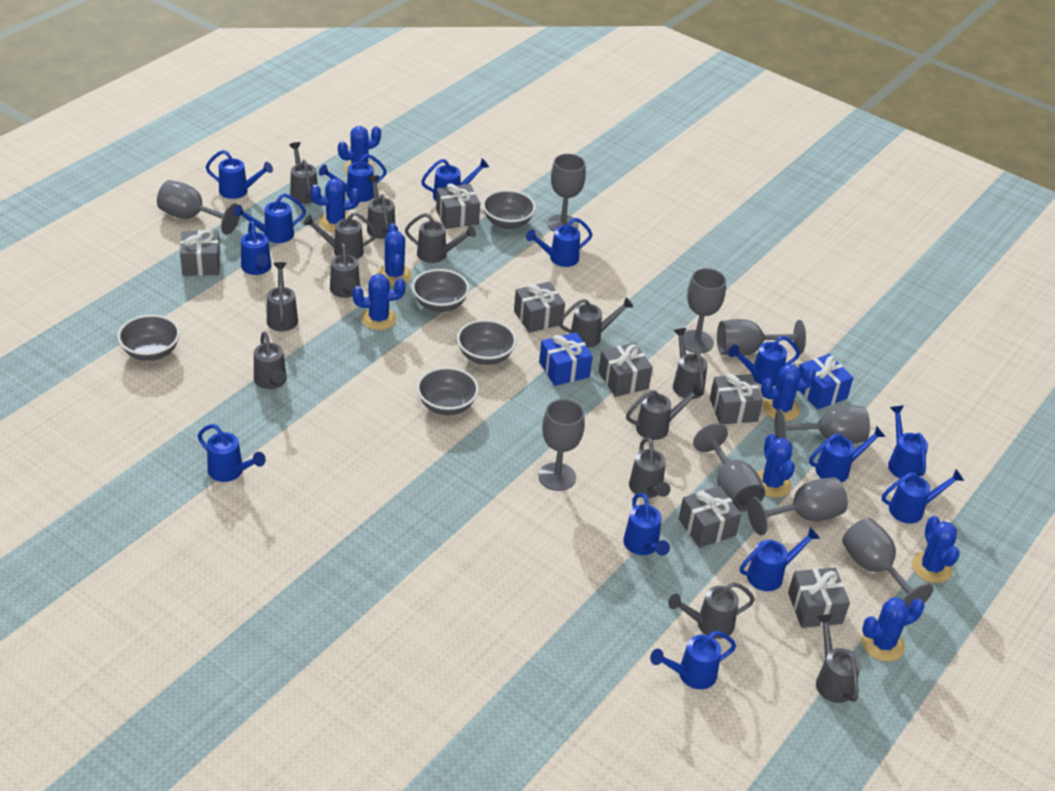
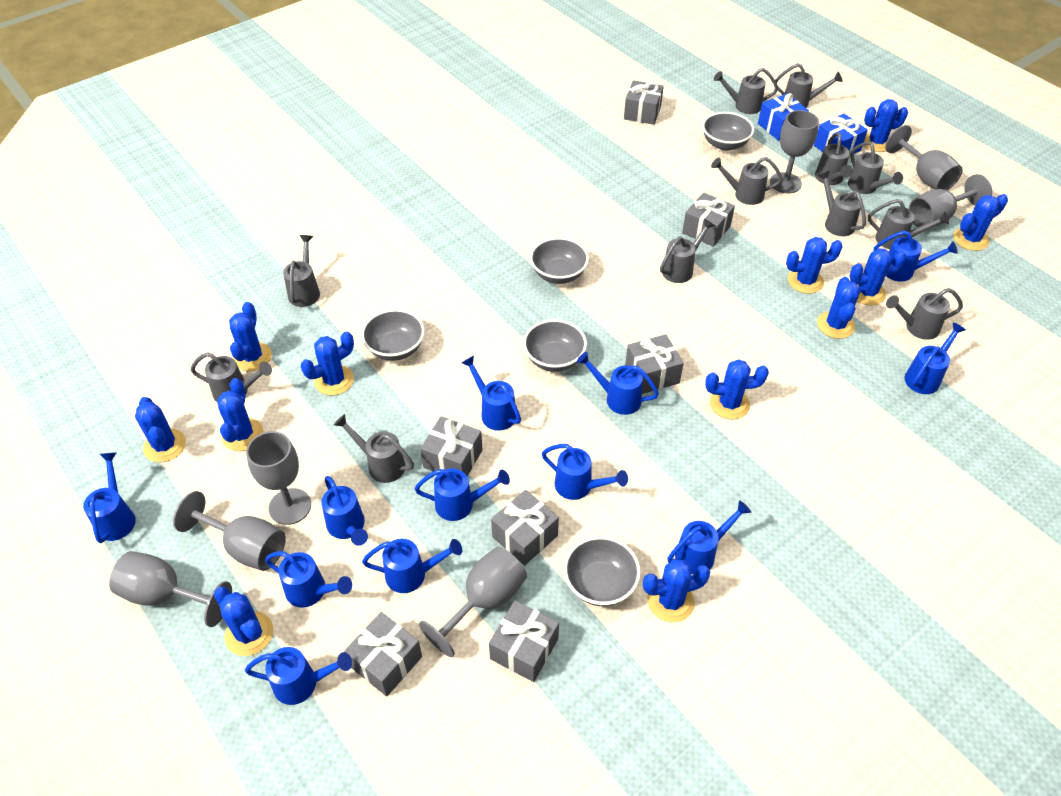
blue cactus: 8 -> 12
blue watering can: 14 -> 12
grey goblet: 9 -> 7
grey watering can: 13 -> 12

